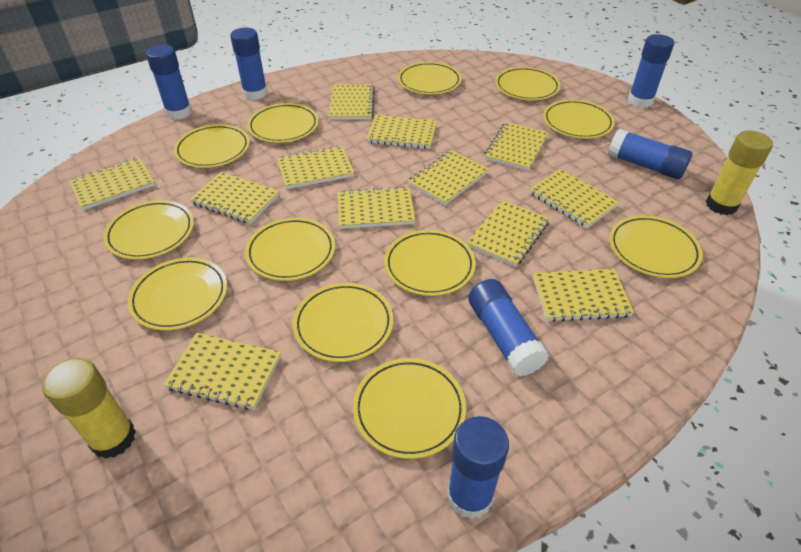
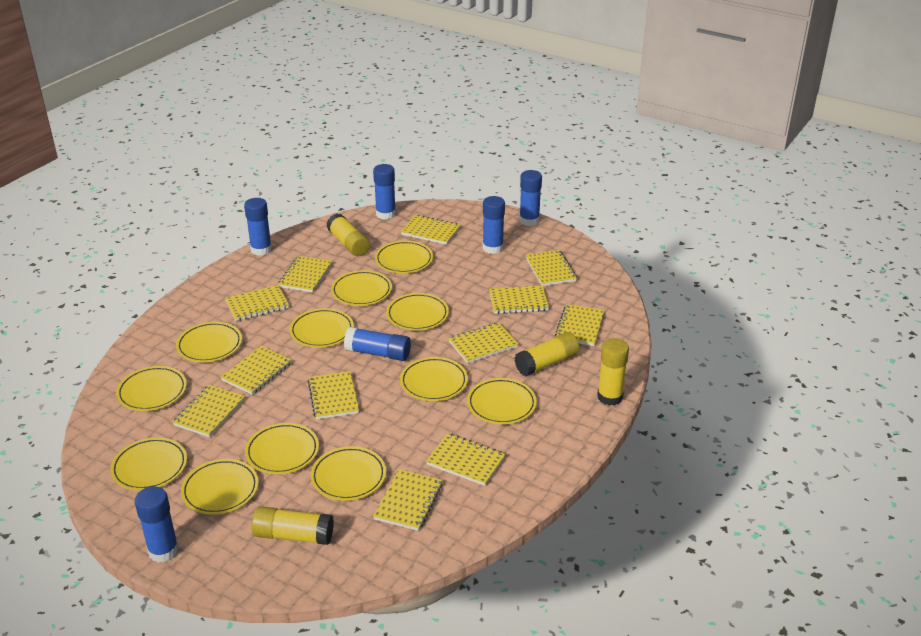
yellow glue stick: 2 -> 4

